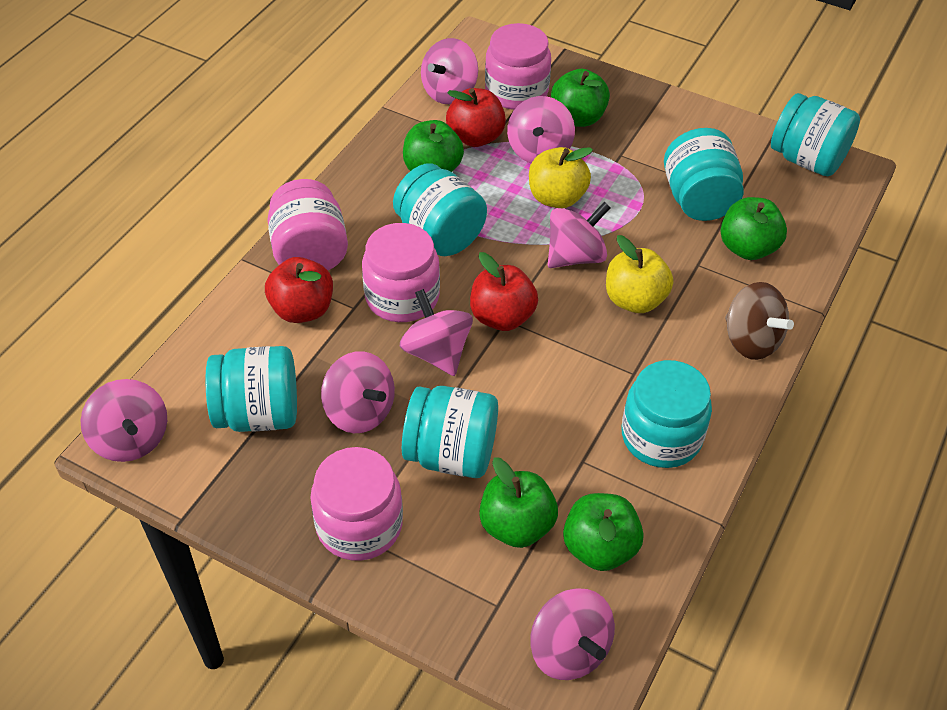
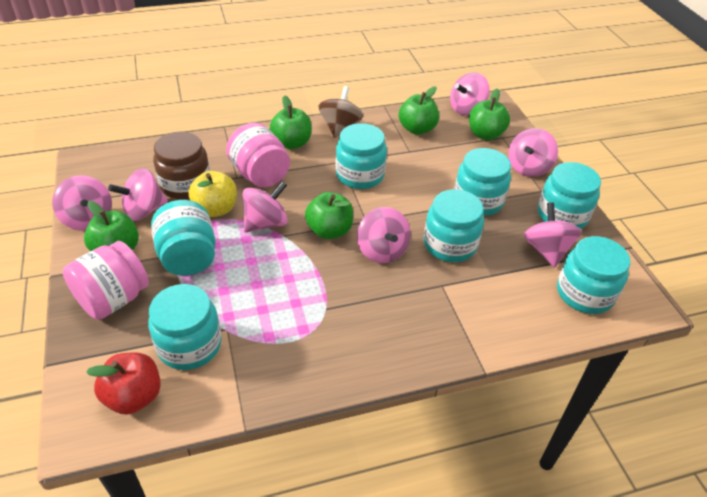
brown jar: 0 -> 1
pink jar: 4 -> 2
red apple: 3 -> 1
turquoise jar: 6 -> 7
yellow apple: 2 -> 1

